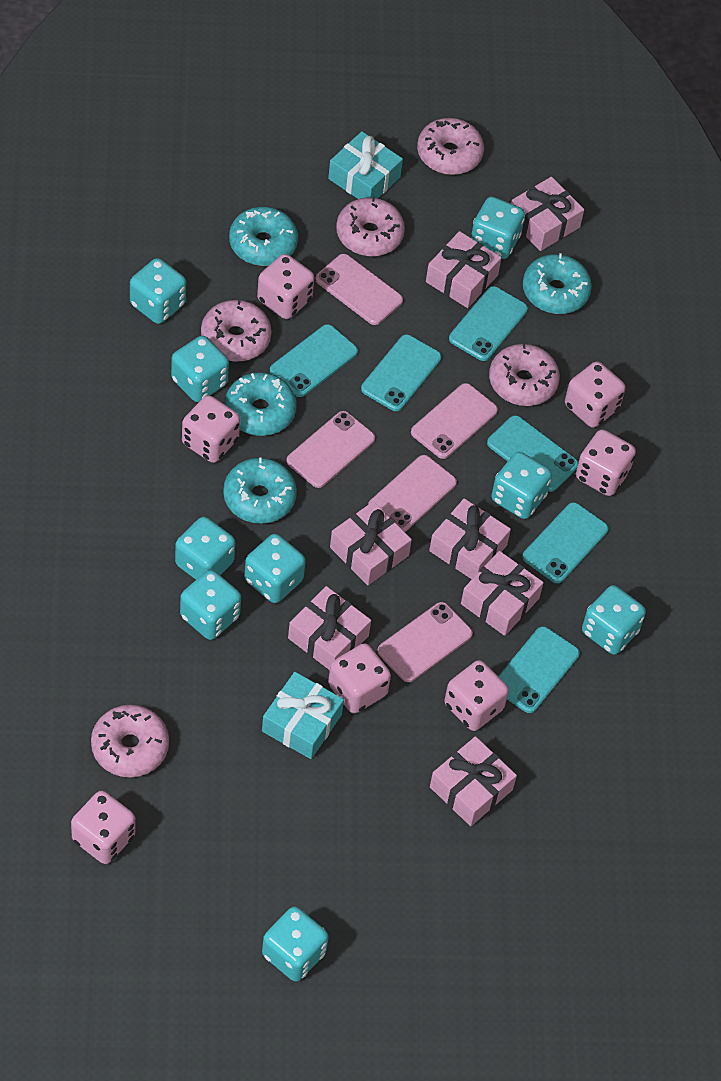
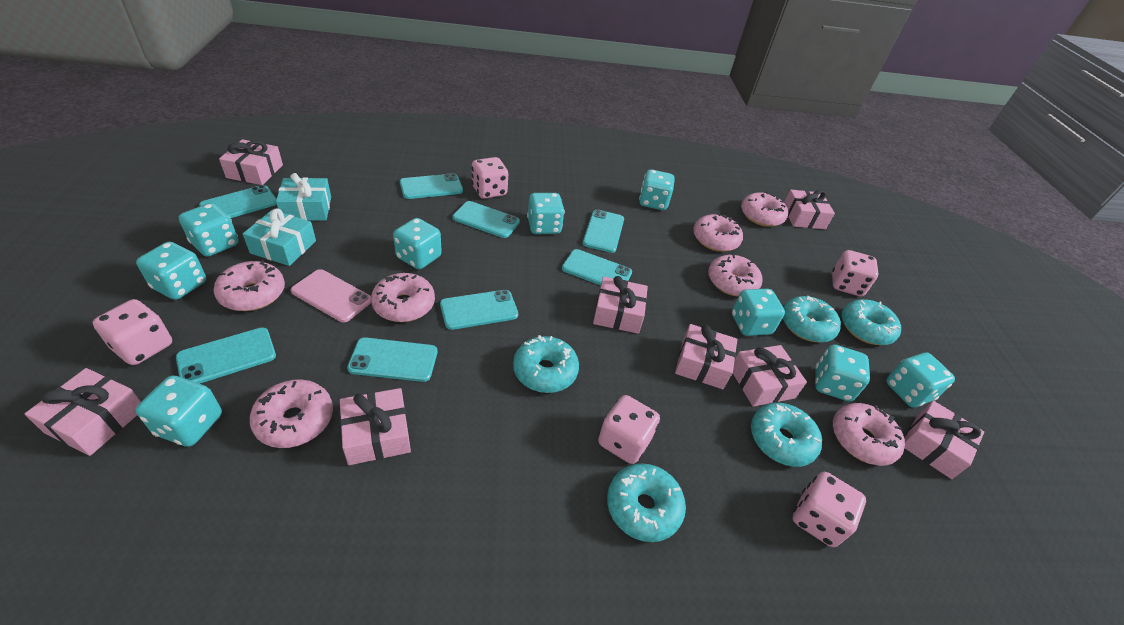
pink dice: 7 -> 5
pink donut: 5 -> 7
pink gift: 7 -> 8
pink phone: 5 -> 1
turquoise donut: 4 -> 5
turquoise phone: 6 -> 8

